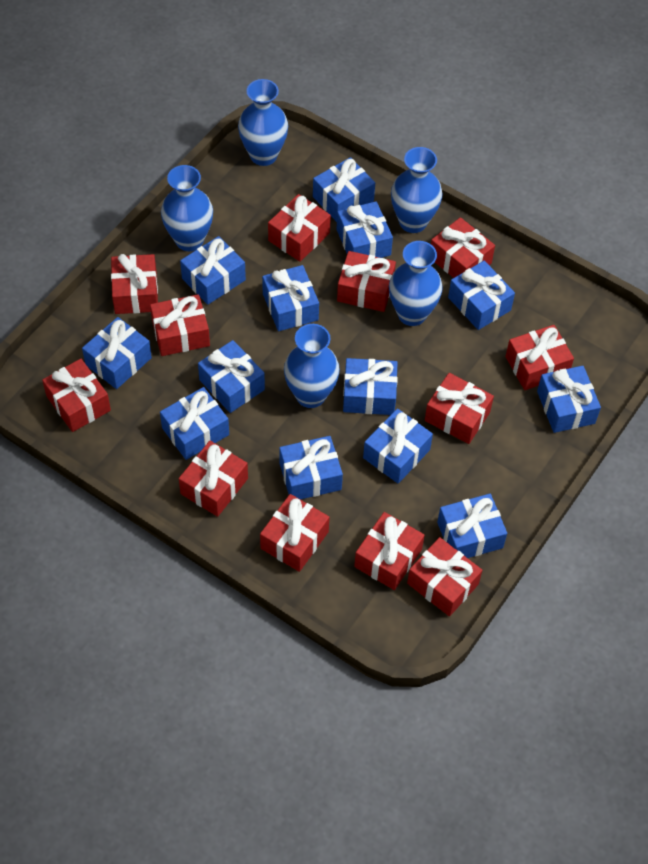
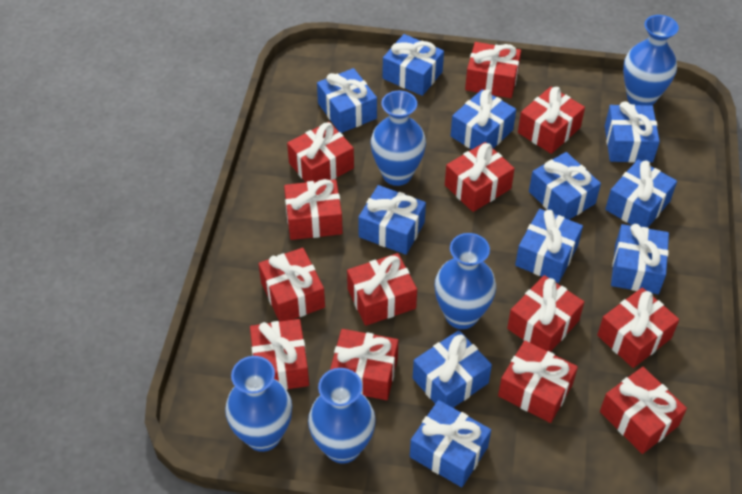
blue gift: 13 -> 11
red gift: 12 -> 13

